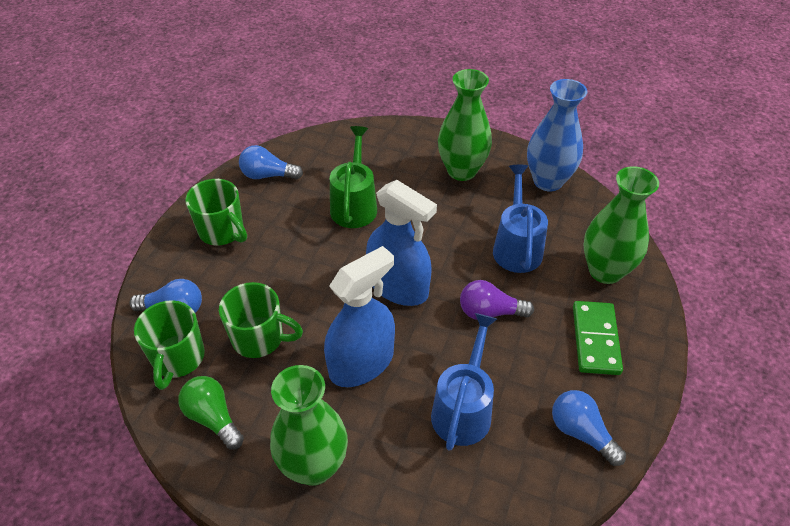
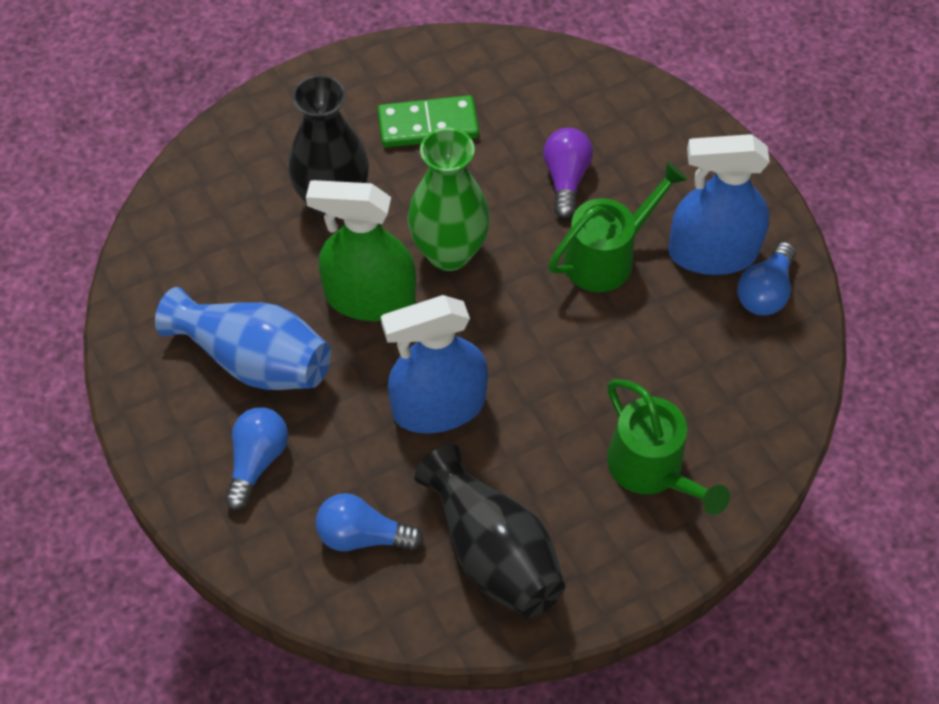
black vase: 0 -> 2
blue watering can: 2 -> 0
green light bulb: 1 -> 0
green mug: 3 -> 0
green spray bottle: 0 -> 1
green vase: 3 -> 1
green watering can: 1 -> 2

